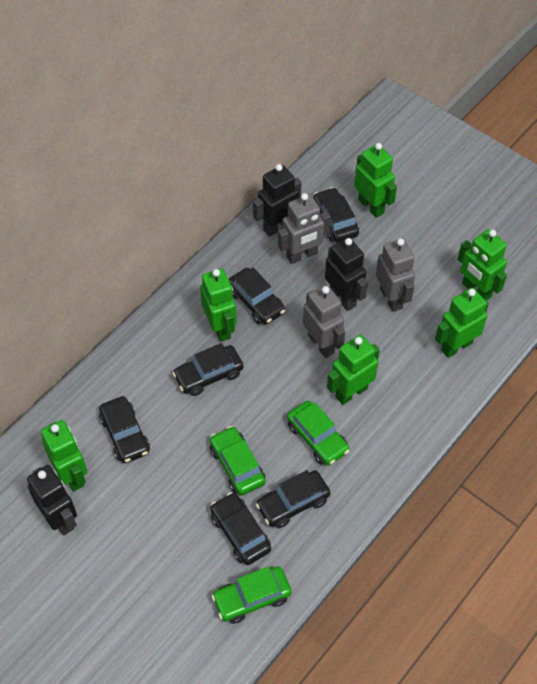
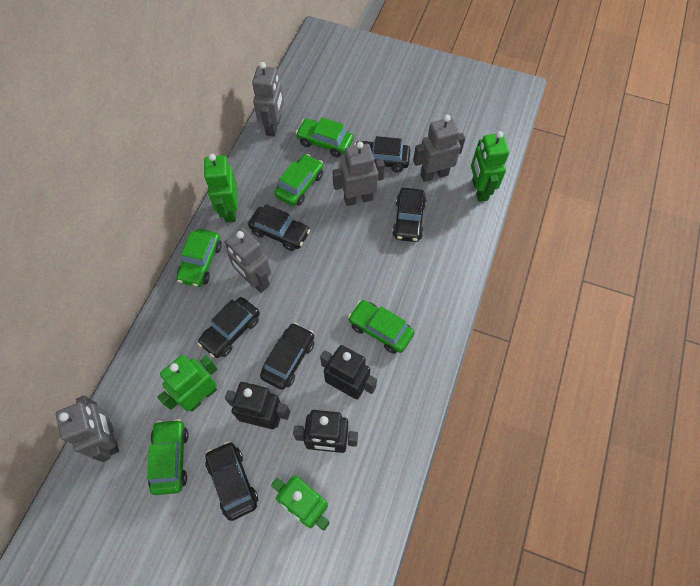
green car: 3 -> 5
green robot: 6 -> 4
grey robot: 3 -> 5

